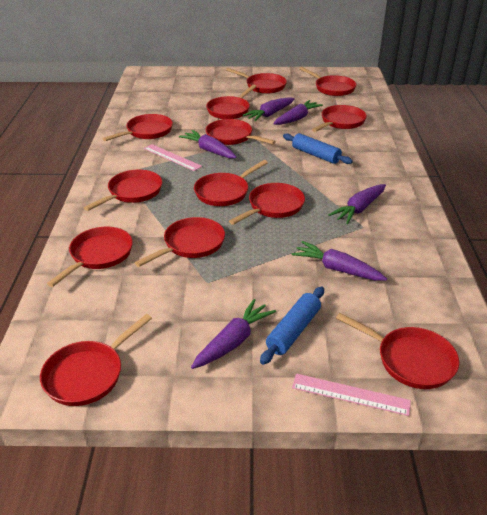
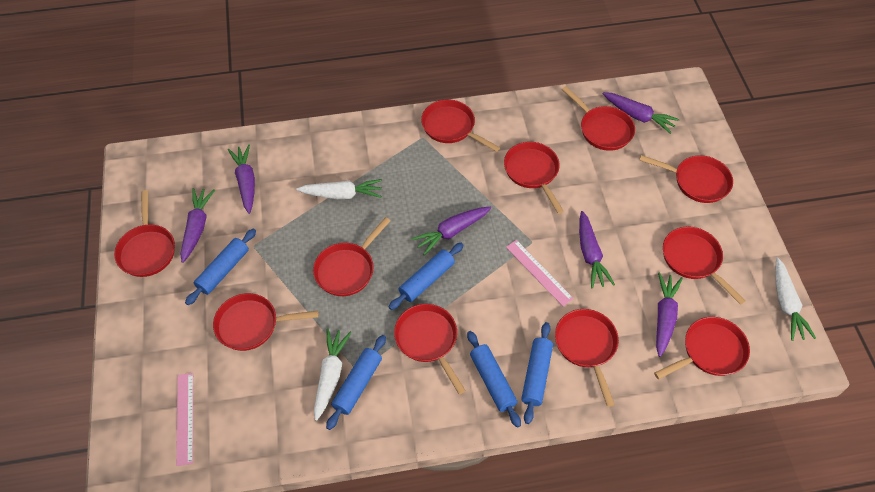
blue rolling pin: 2 -> 5
red pan: 13 -> 11
white carrot: 0 -> 3

